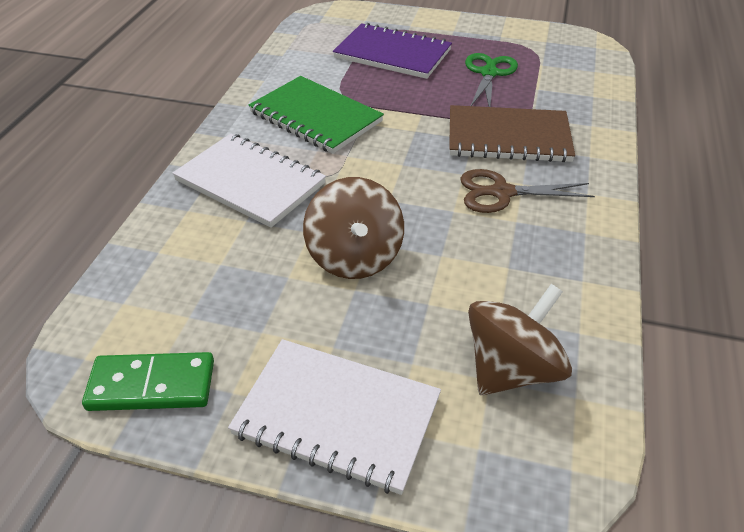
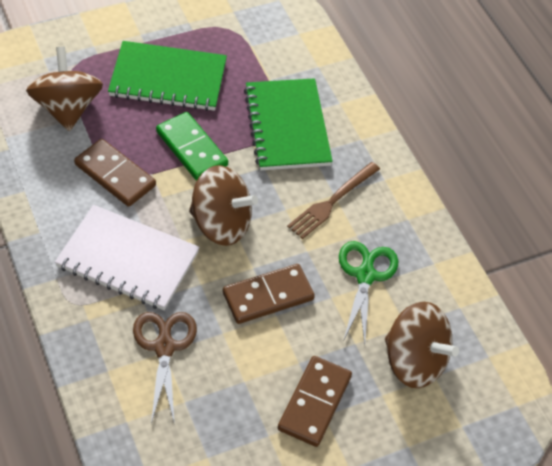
brown domino: 0 -> 3
brown fork: 0 -> 1
brown notebook: 1 -> 0
brown spinning top: 2 -> 3
green notebook: 1 -> 2
purple notebook: 1 -> 0
white notebook: 2 -> 1

